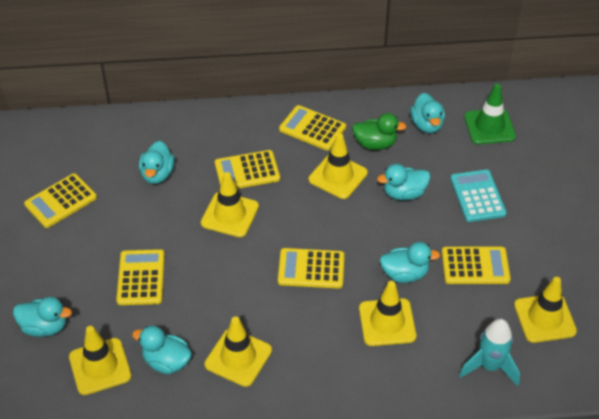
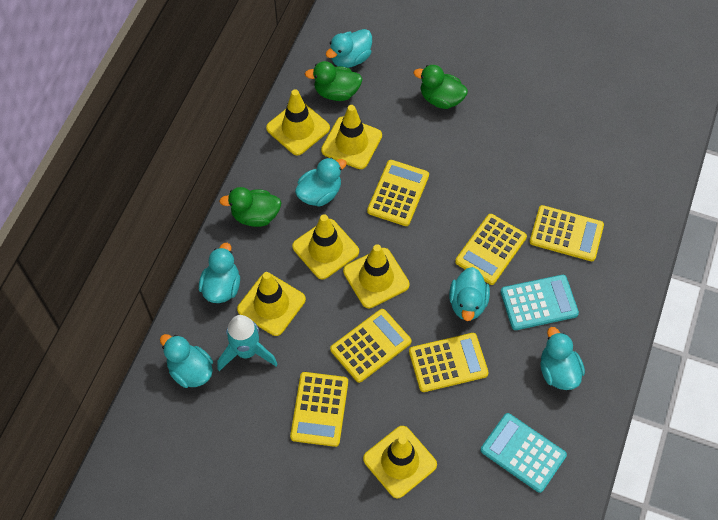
green duck: 1 -> 3
green traffic cone: 1 -> 0
turquoise calculator: 1 -> 2

